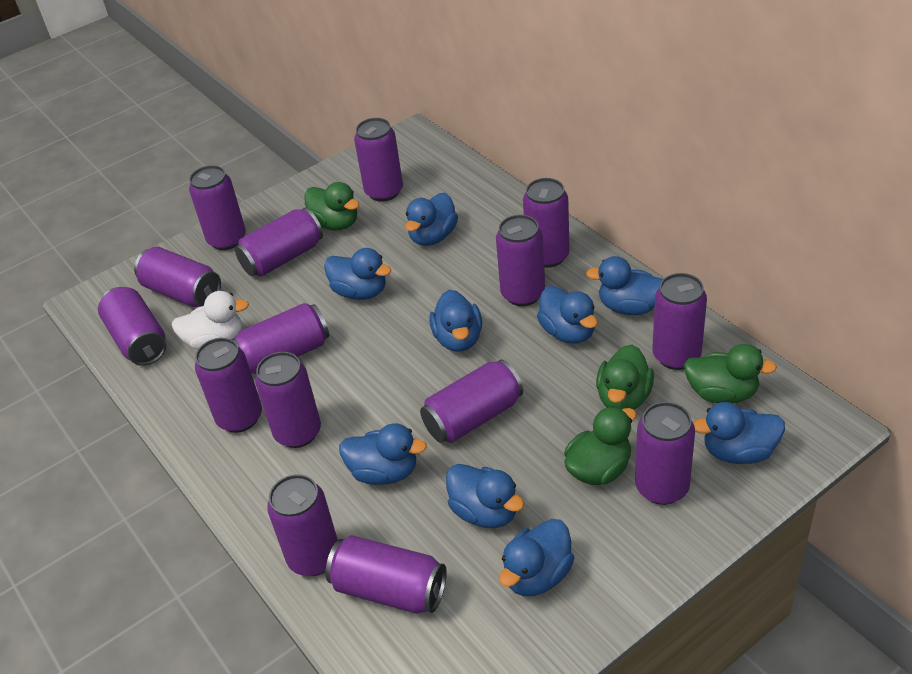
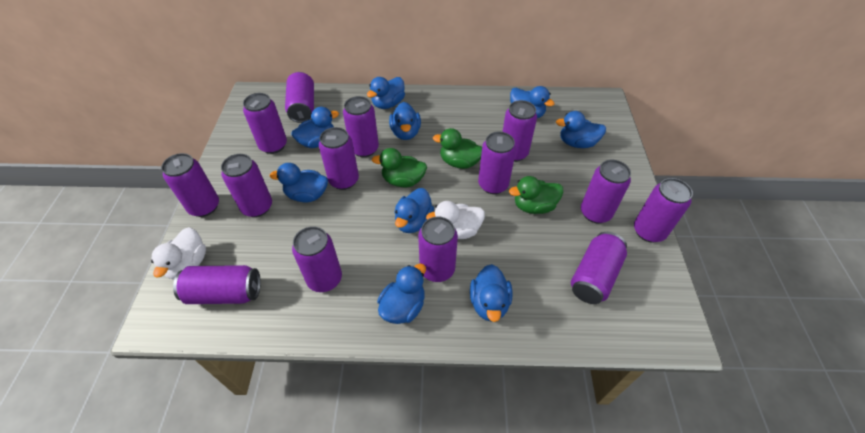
green duck: 4 -> 3
purple can: 15 -> 14
white duck: 1 -> 2

